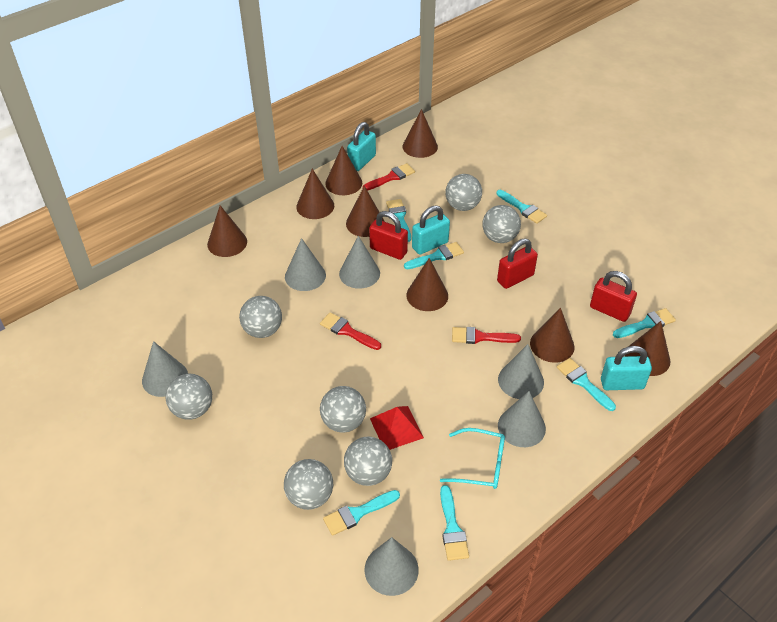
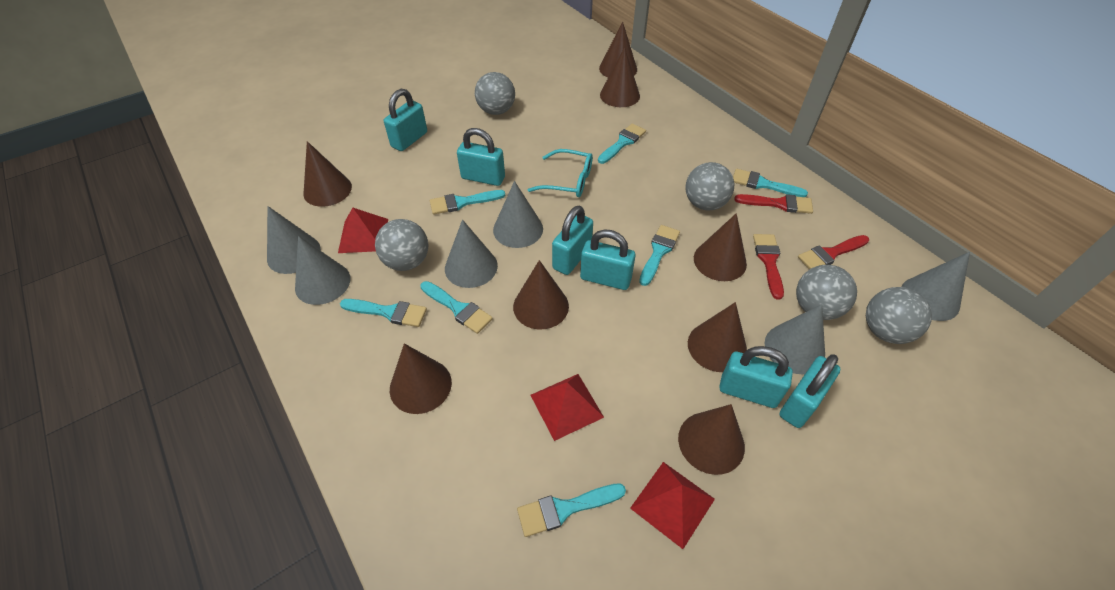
grey ball: 7 -> 5
red padlock: 3 -> 0
red pyramid: 1 -> 3
turquoise padlock: 3 -> 6

